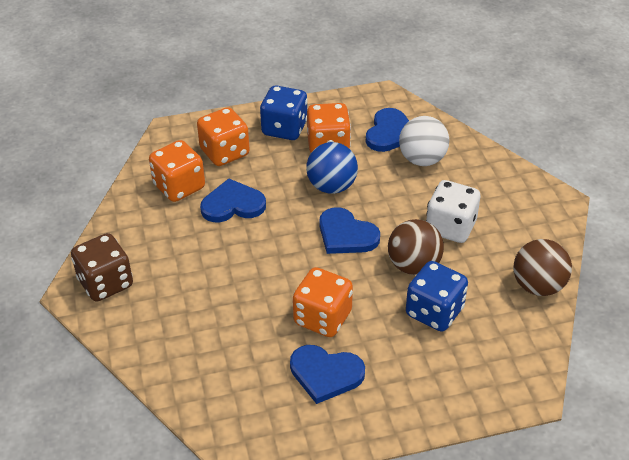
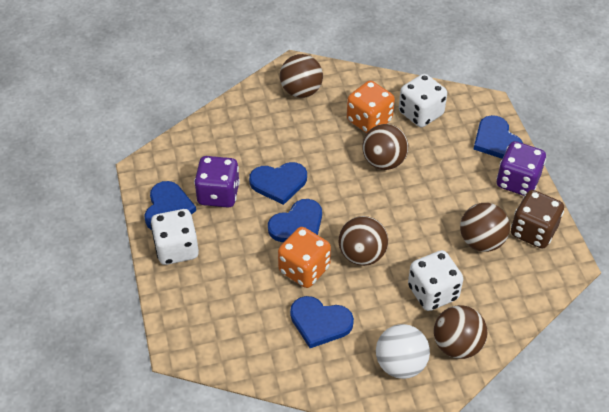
blue ball: 1 -> 0
blue dice: 2 -> 0
blue heart: 4 -> 5
brown ball: 2 -> 5
orange dice: 4 -> 2
purple dice: 0 -> 2
white dice: 1 -> 3

